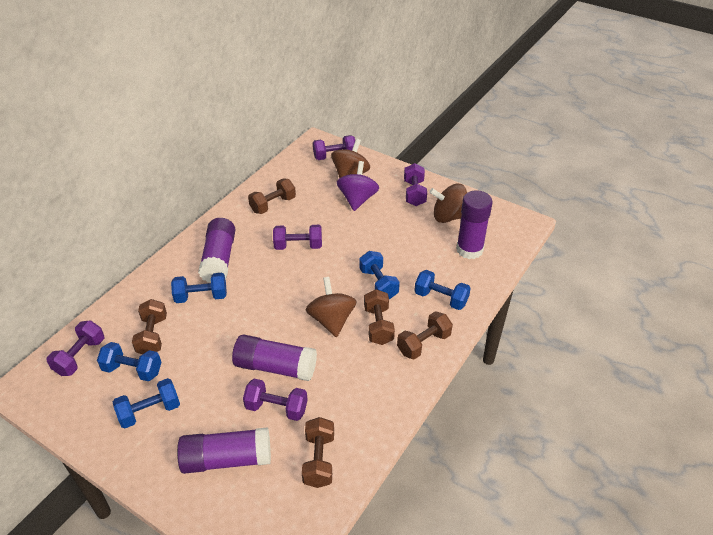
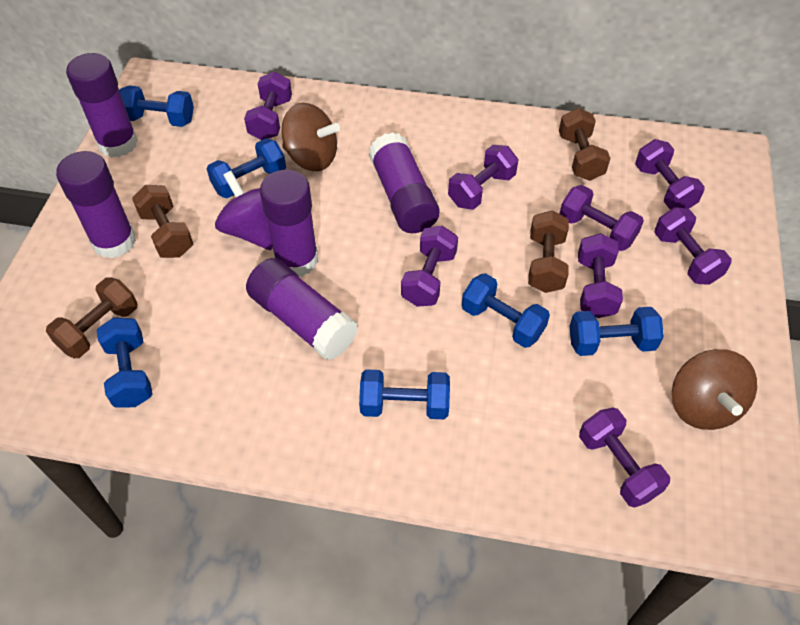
blue dumbbell: 5 -> 6
brown dumbbell: 5 -> 4
brown spinning top: 3 -> 2
purple dumbbell: 5 -> 8
purple glue stick: 4 -> 5

